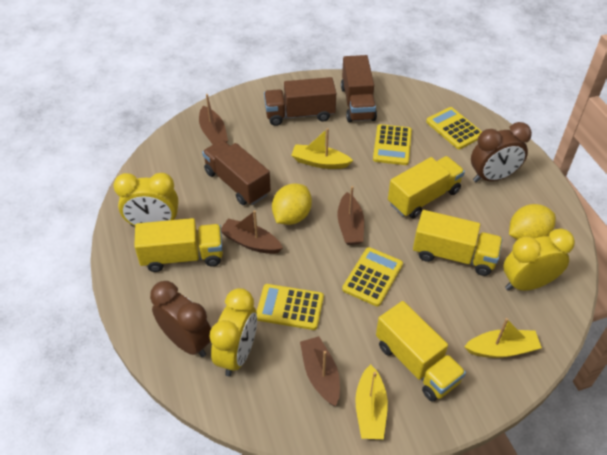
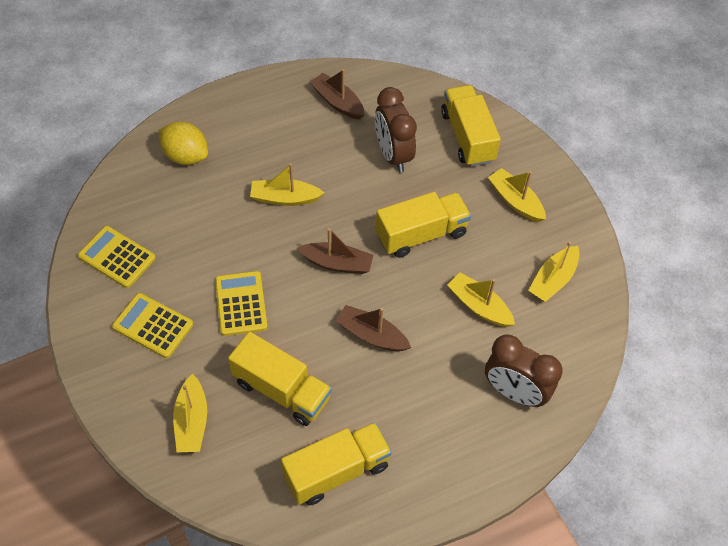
brown boat: 4 -> 3
brown truck: 3 -> 0
yellow boat: 3 -> 5
yellow calculator: 4 -> 3
yellow clock: 3 -> 0
yellow lemon: 2 -> 1

